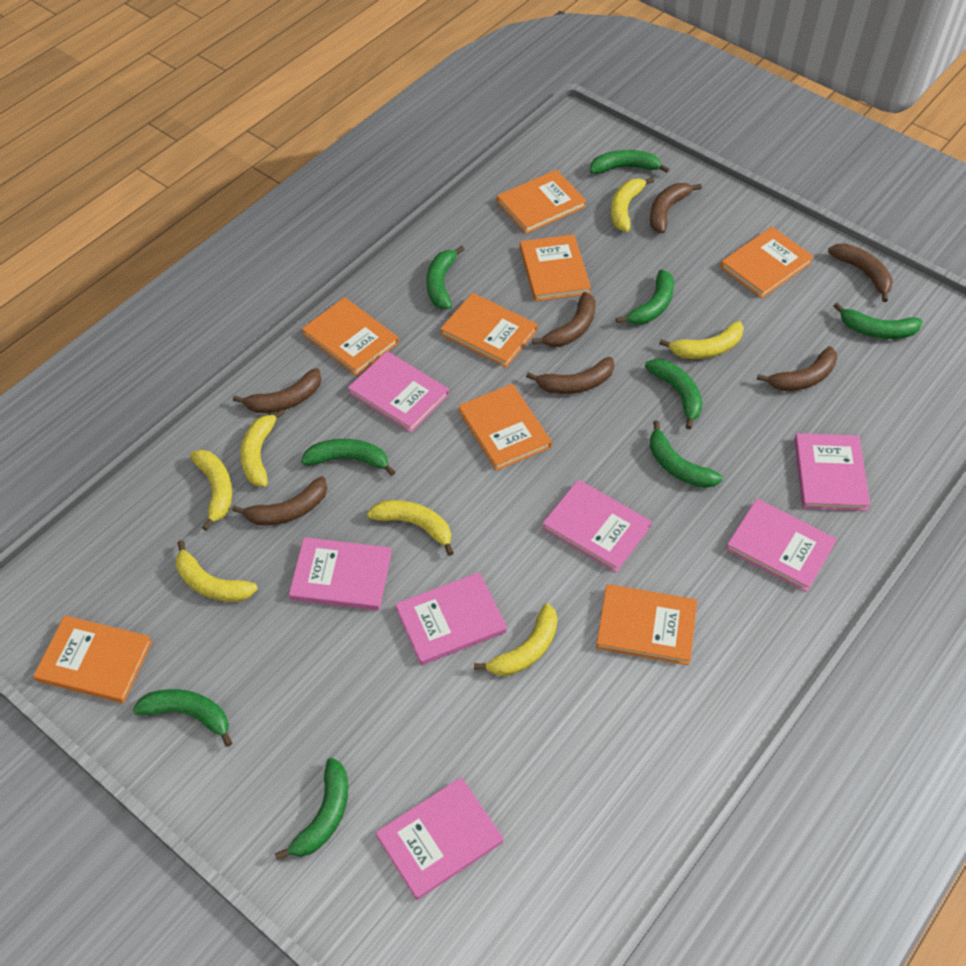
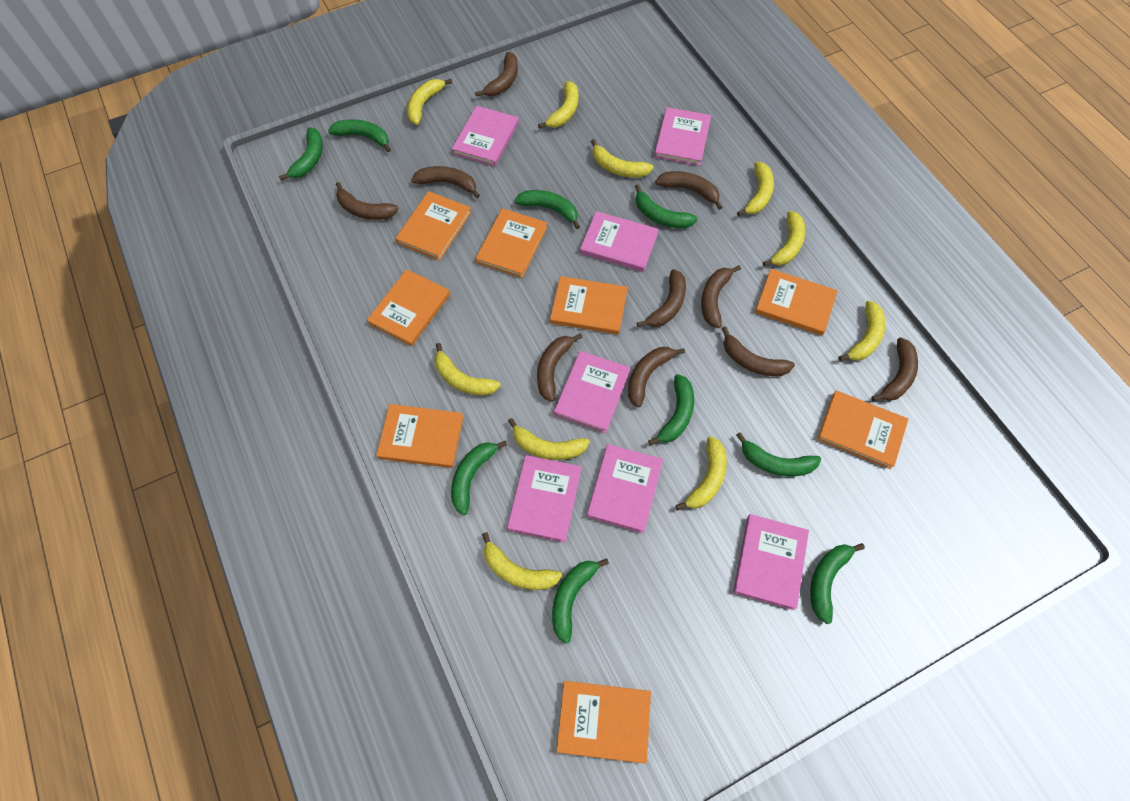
brown banana: 7 -> 10
yellow banana: 7 -> 10

